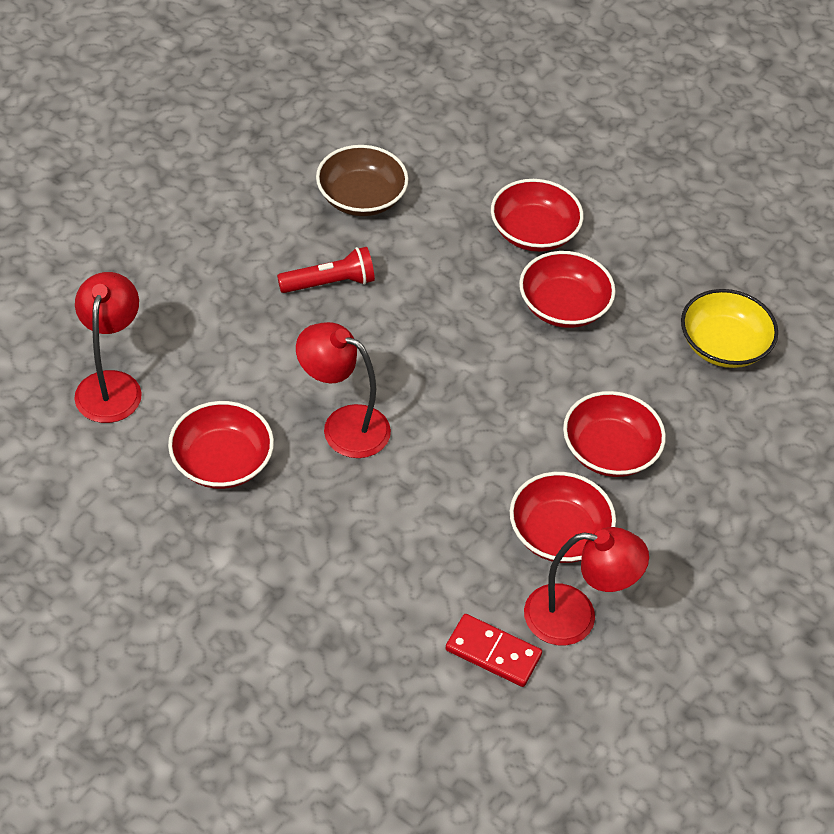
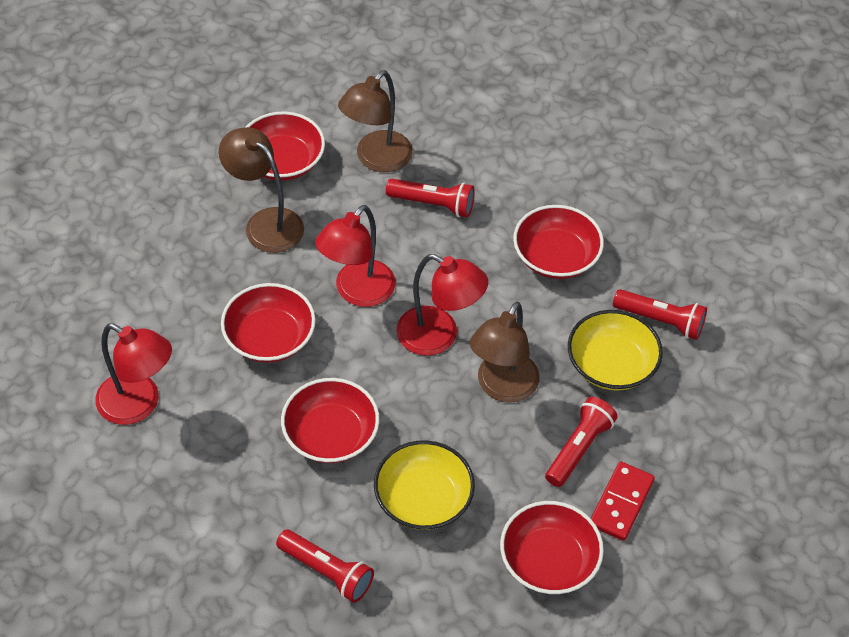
brown bowl: 1 -> 0
brown lamp: 0 -> 3
red flashlight: 1 -> 4
yellow bowl: 1 -> 2

